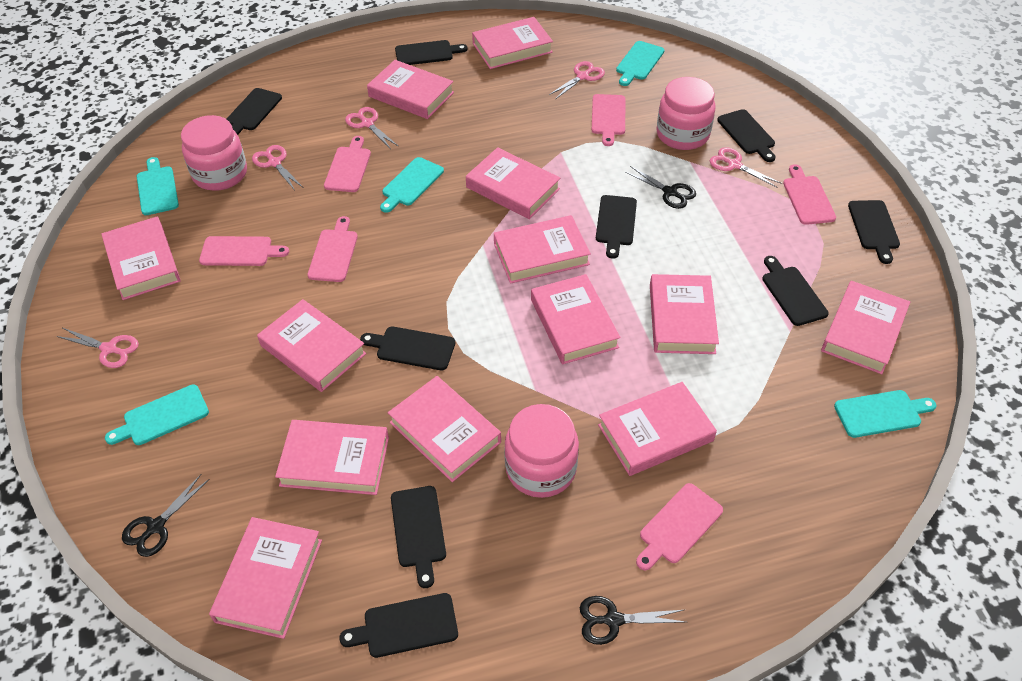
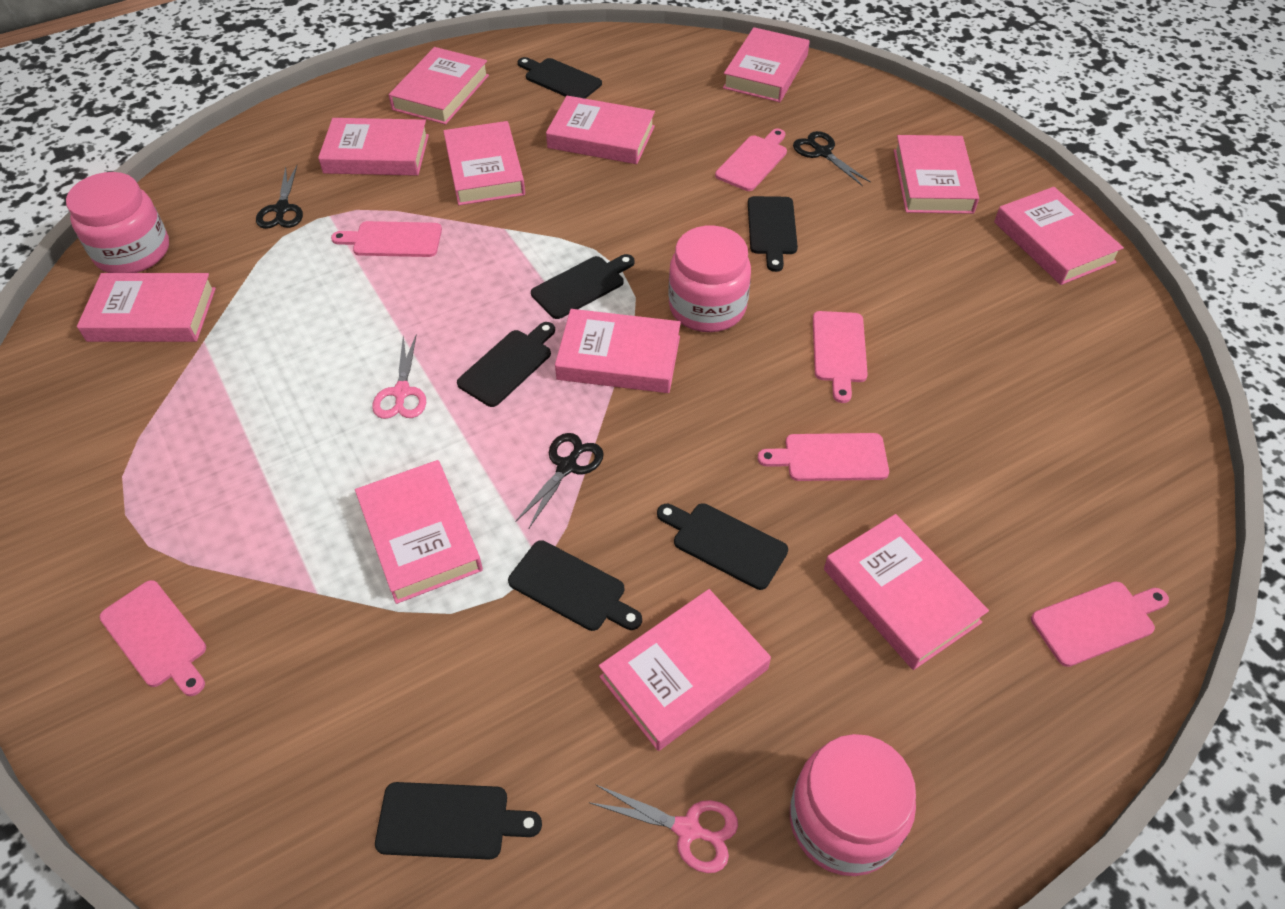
black cutting board: 9 -> 7
pink book: 13 -> 12
pink scissors: 5 -> 2
turquoise cutting board: 5 -> 0

